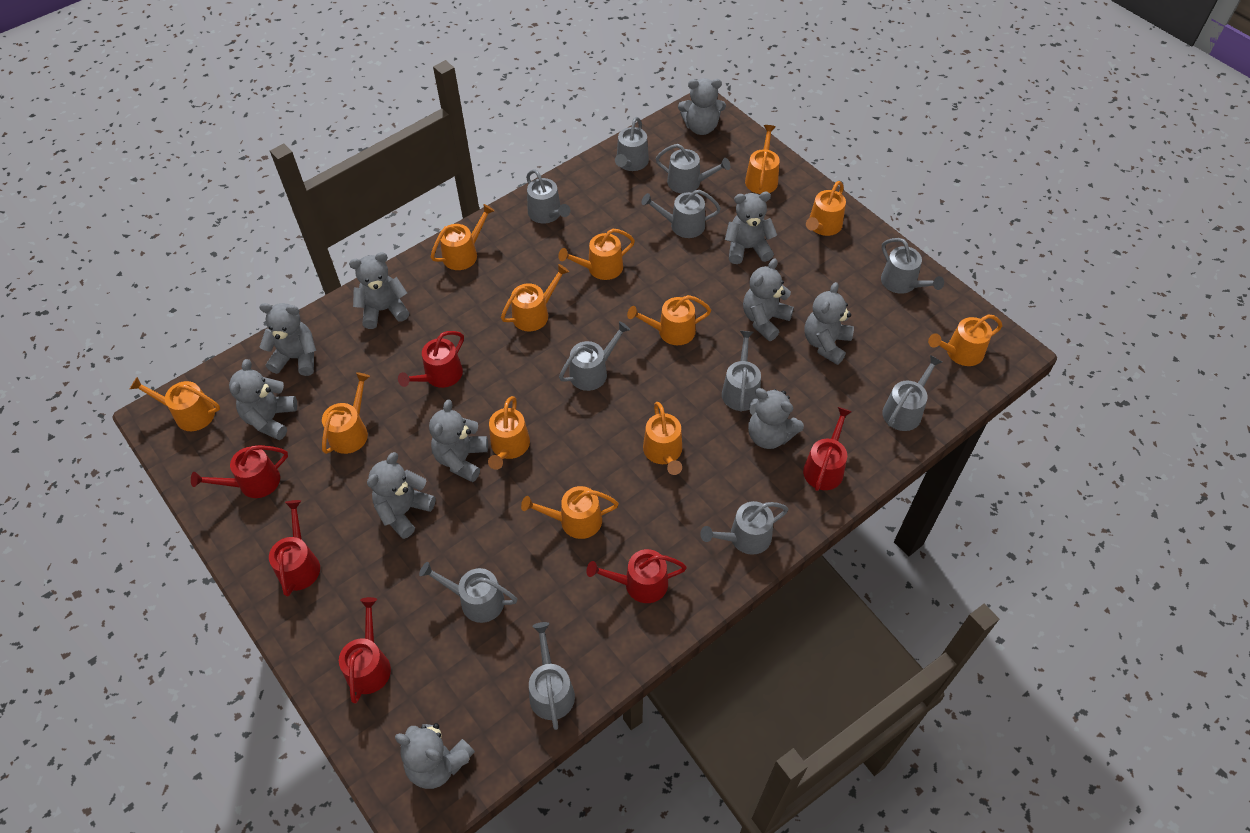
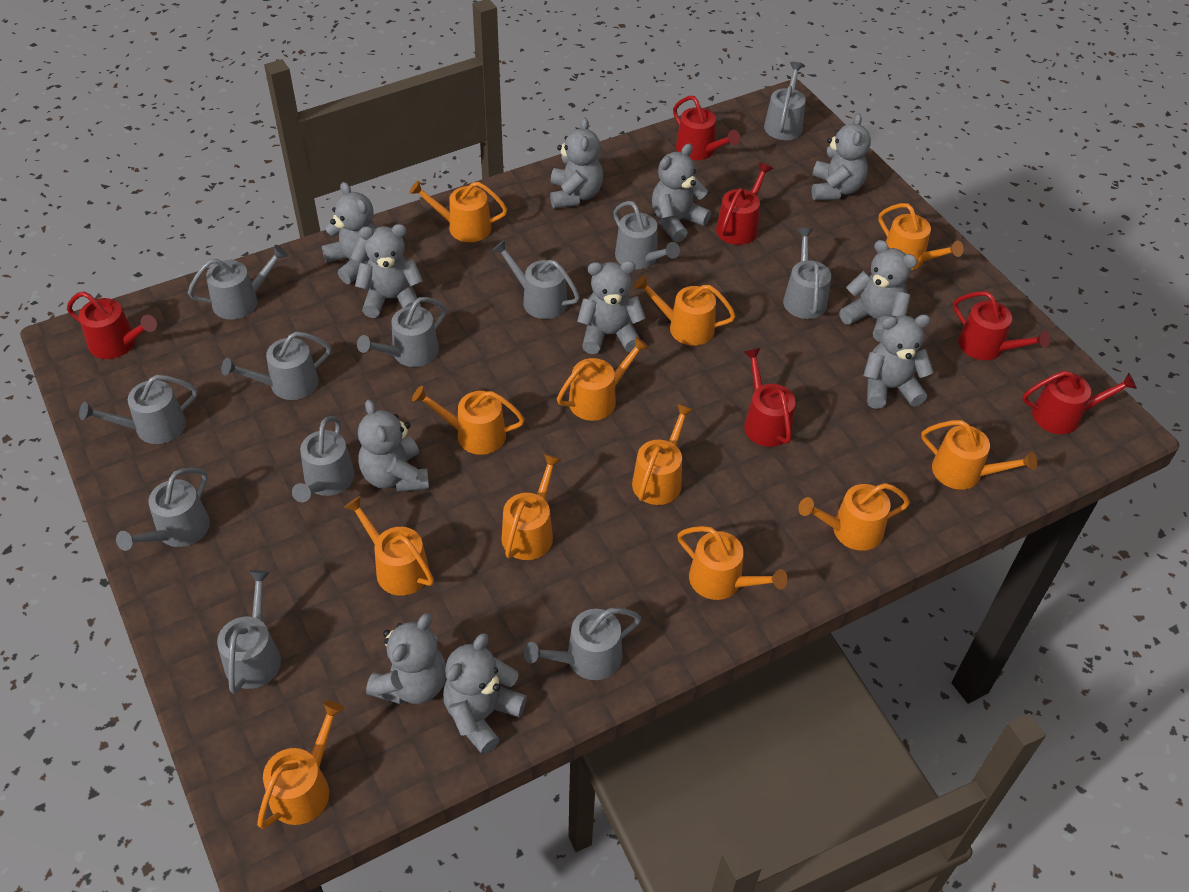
grey watering can: 11 -> 12

